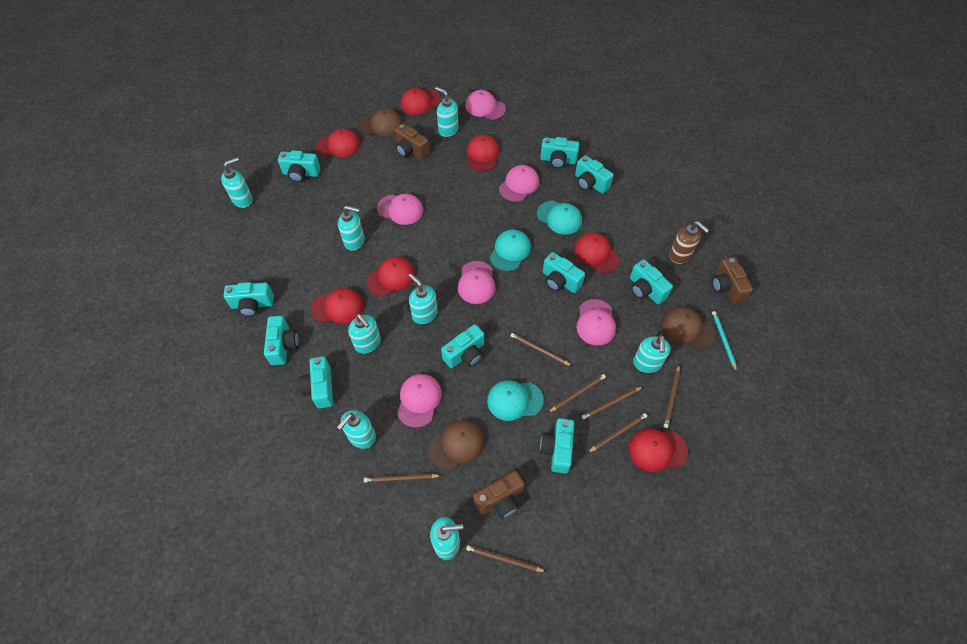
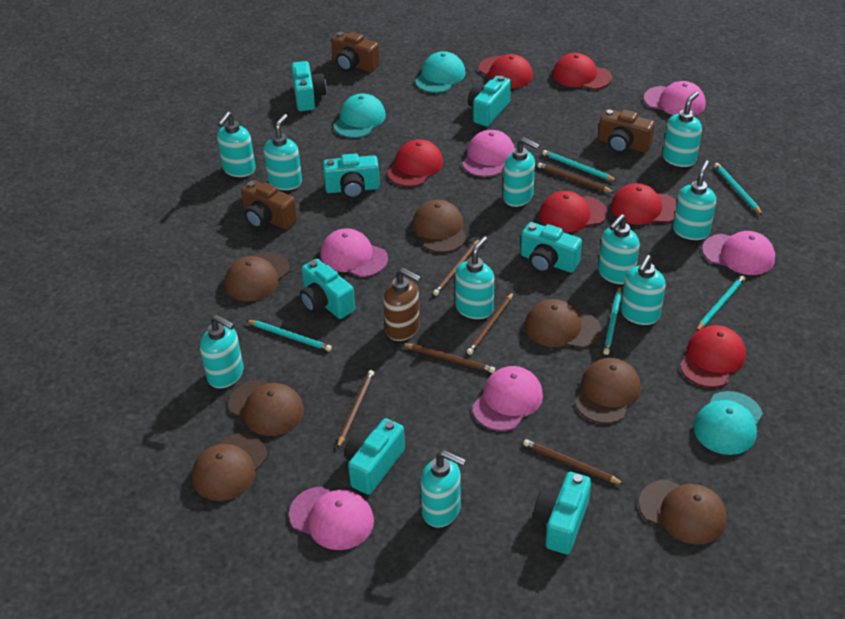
brown cap: 3 -> 7
brown pencil: 7 -> 6
red cap: 7 -> 6
turquoise camera: 10 -> 7
turquoise pencil: 1 -> 5
turquoise soap dispenser: 8 -> 10

